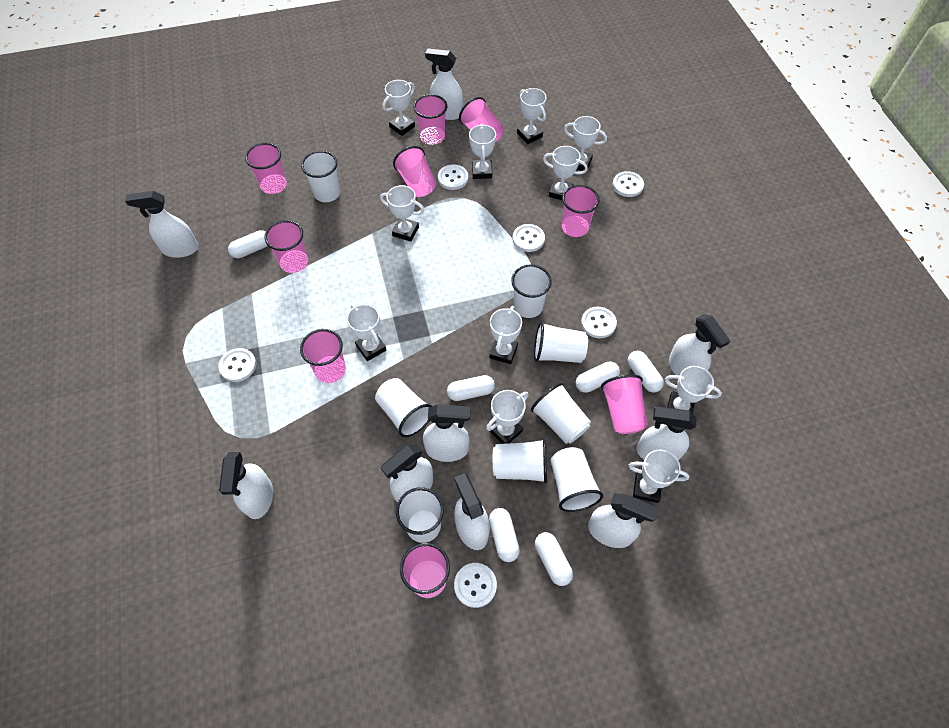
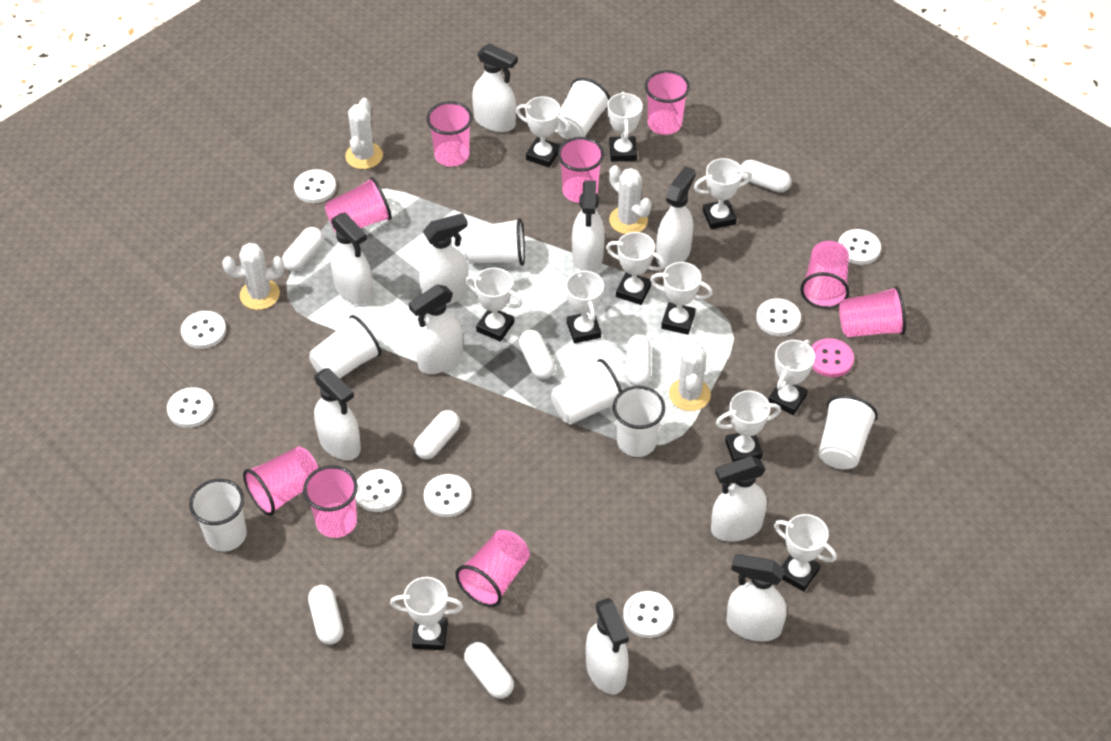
pink button: 0 -> 1
white button: 6 -> 8
white cactus: 0 -> 4
white capsule: 6 -> 7
white cup: 8 -> 7
white spray bottle: 9 -> 10

